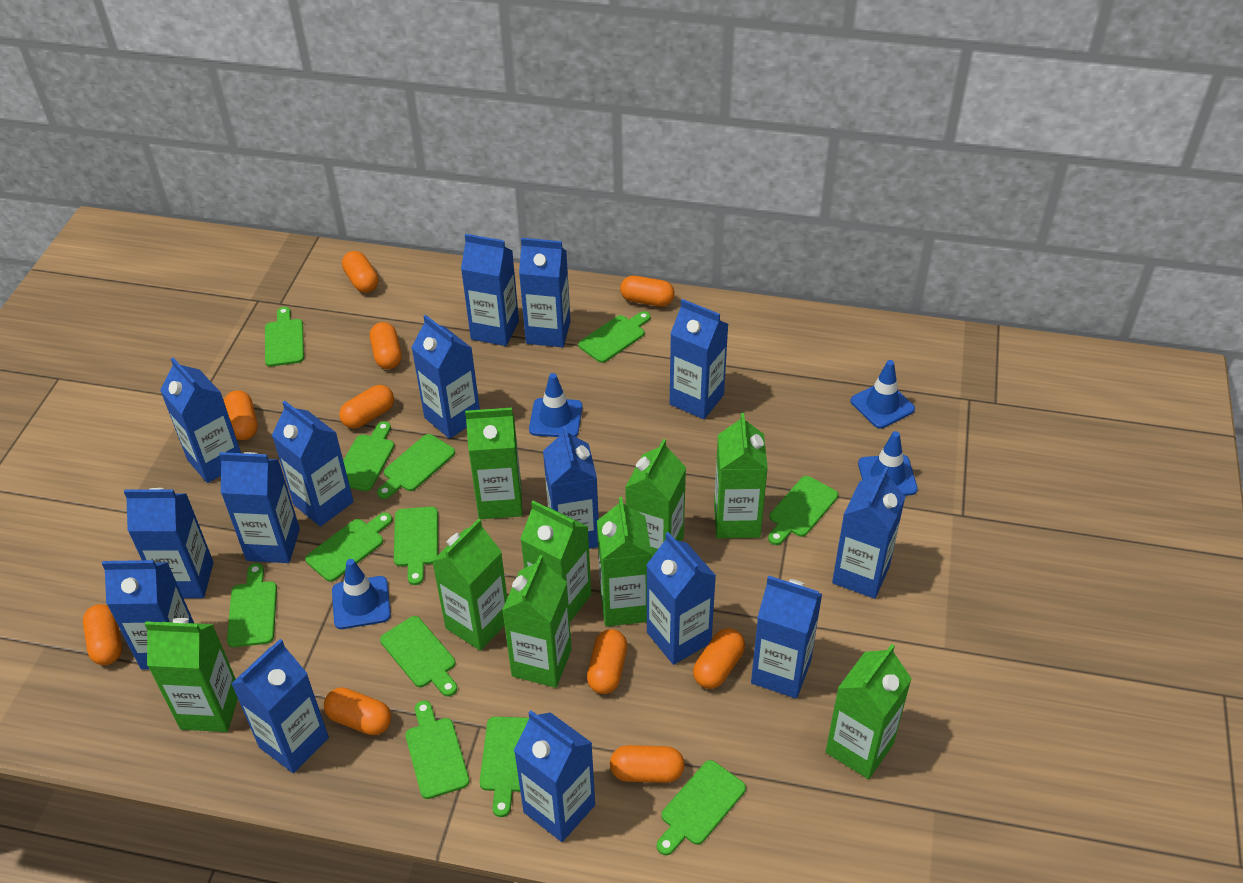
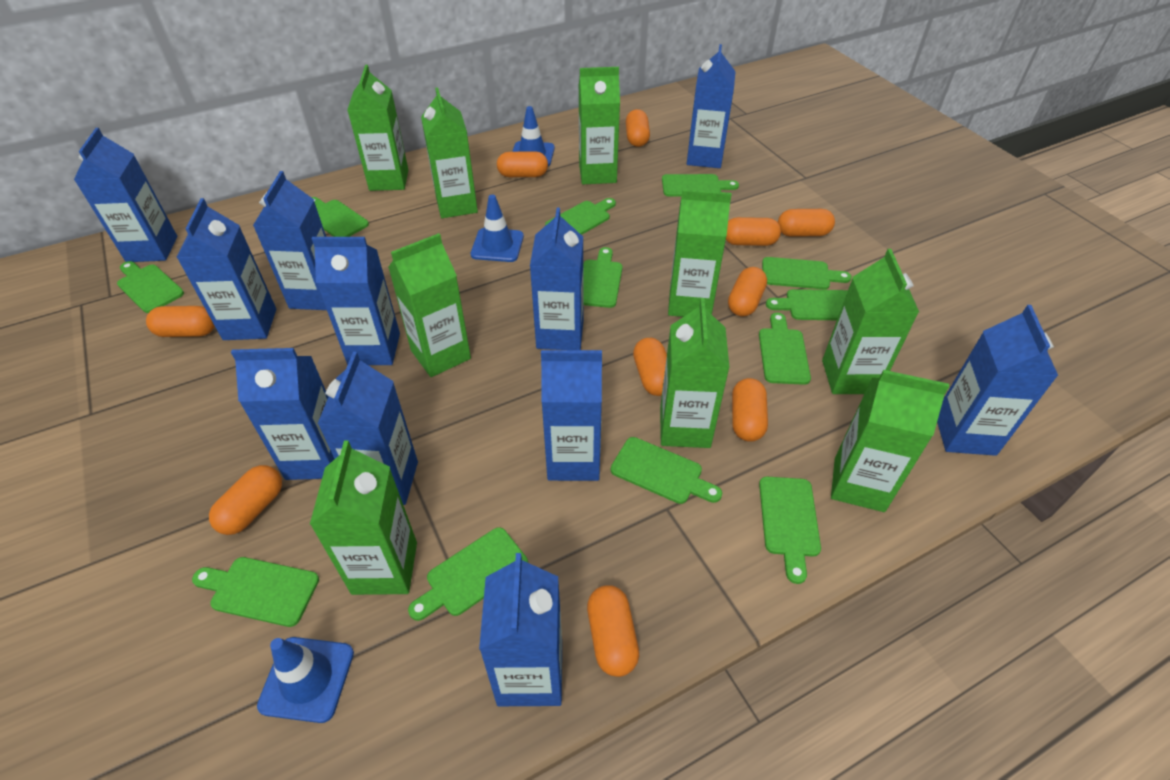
blue carton: 15 -> 11
blue traffic cone: 4 -> 3

